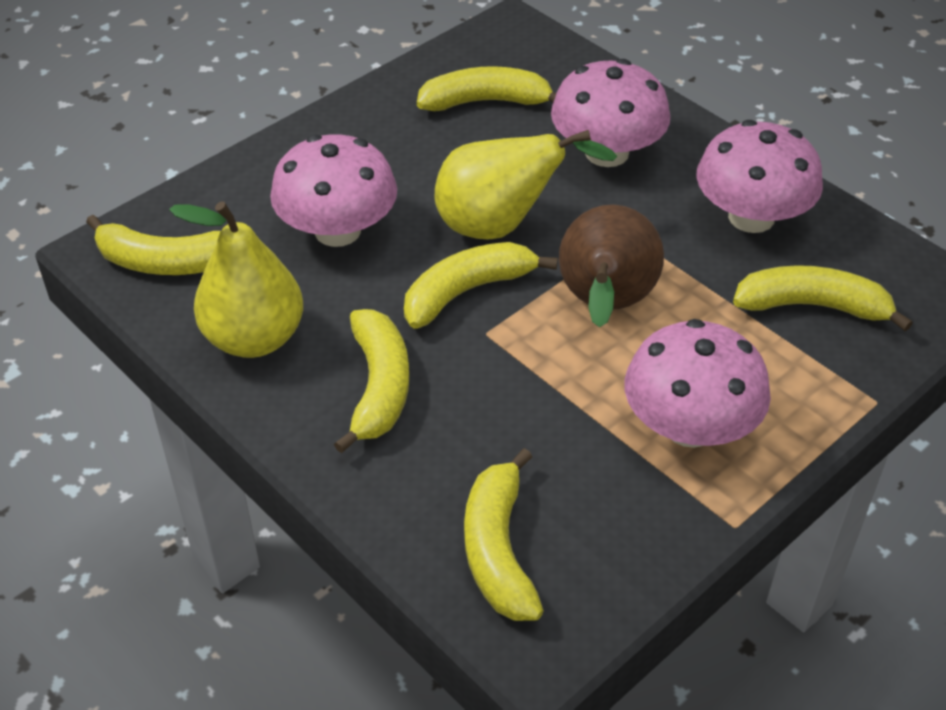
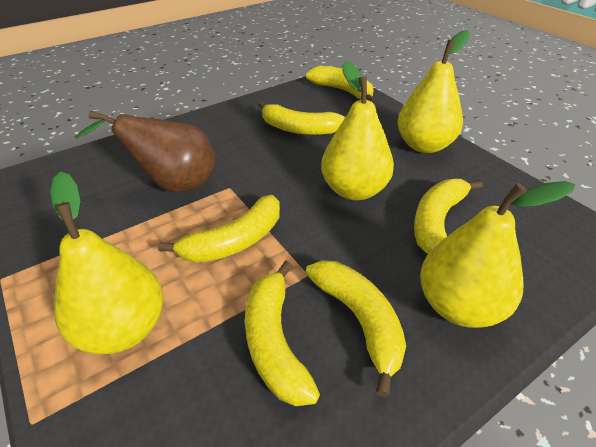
pink mushroom: 4 -> 0
yellow pear: 2 -> 4

